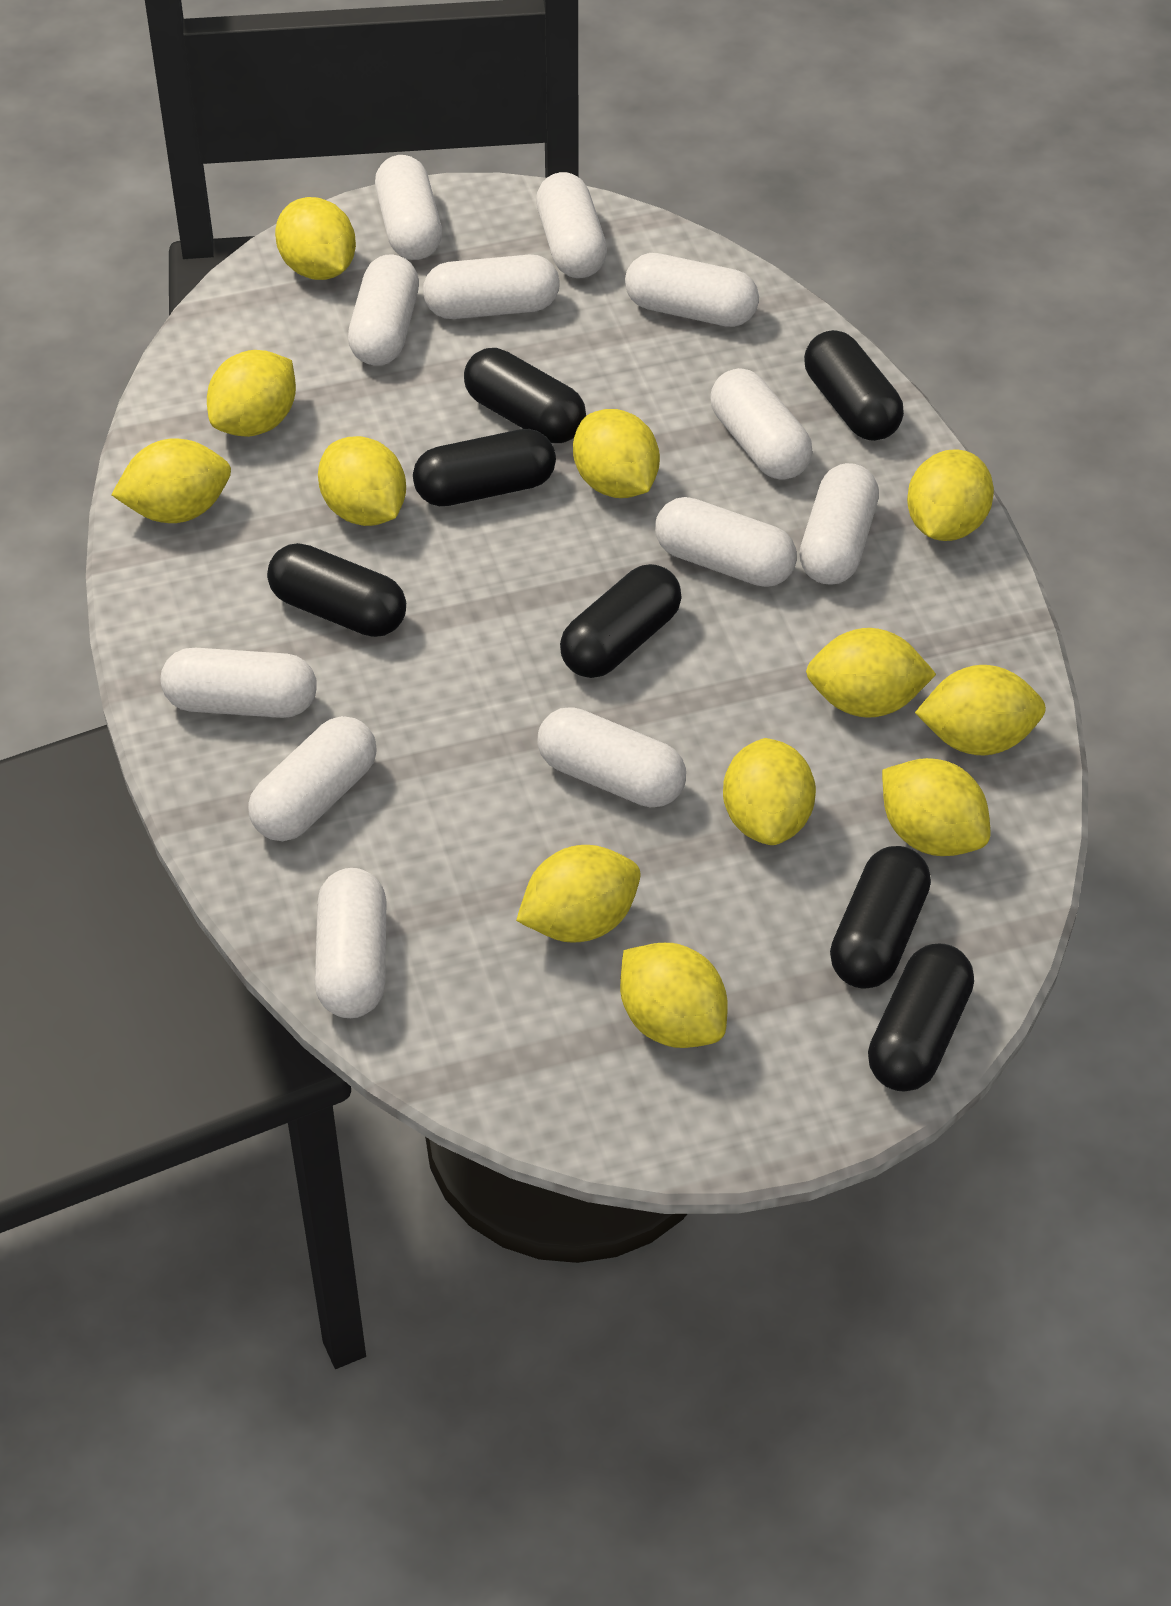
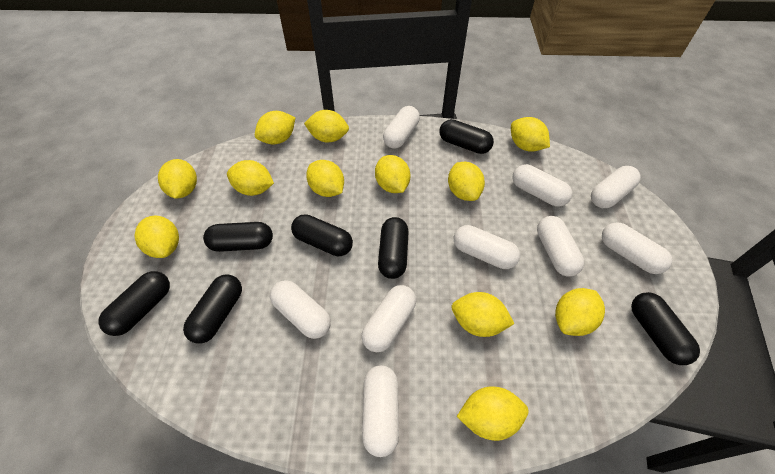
white capsule: 12 -> 9

